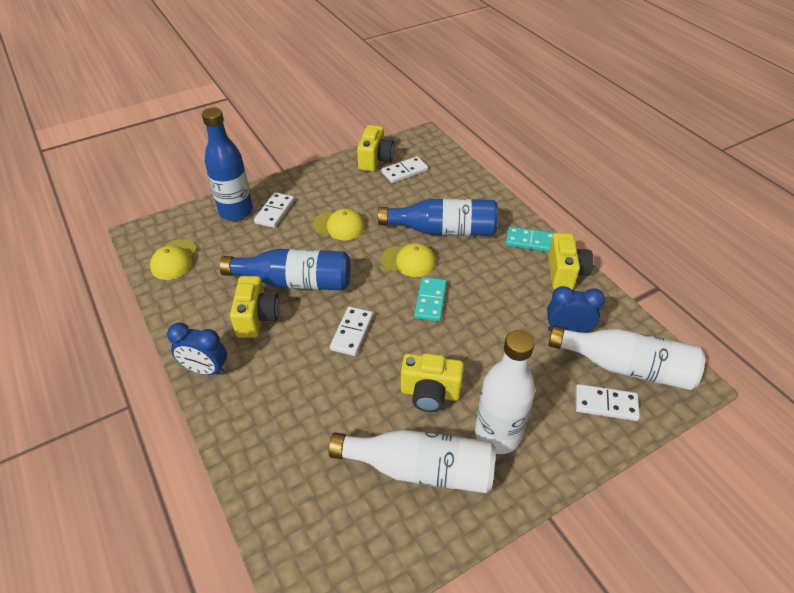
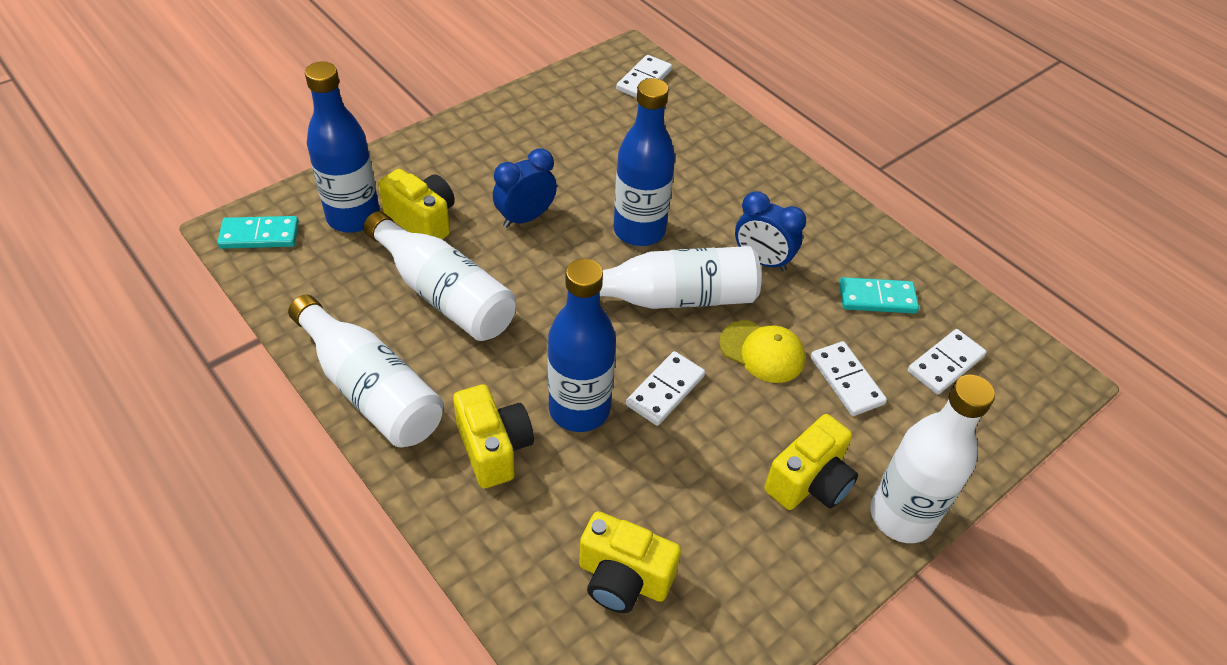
white bottle: 3 -> 4
yellow cap: 3 -> 1

